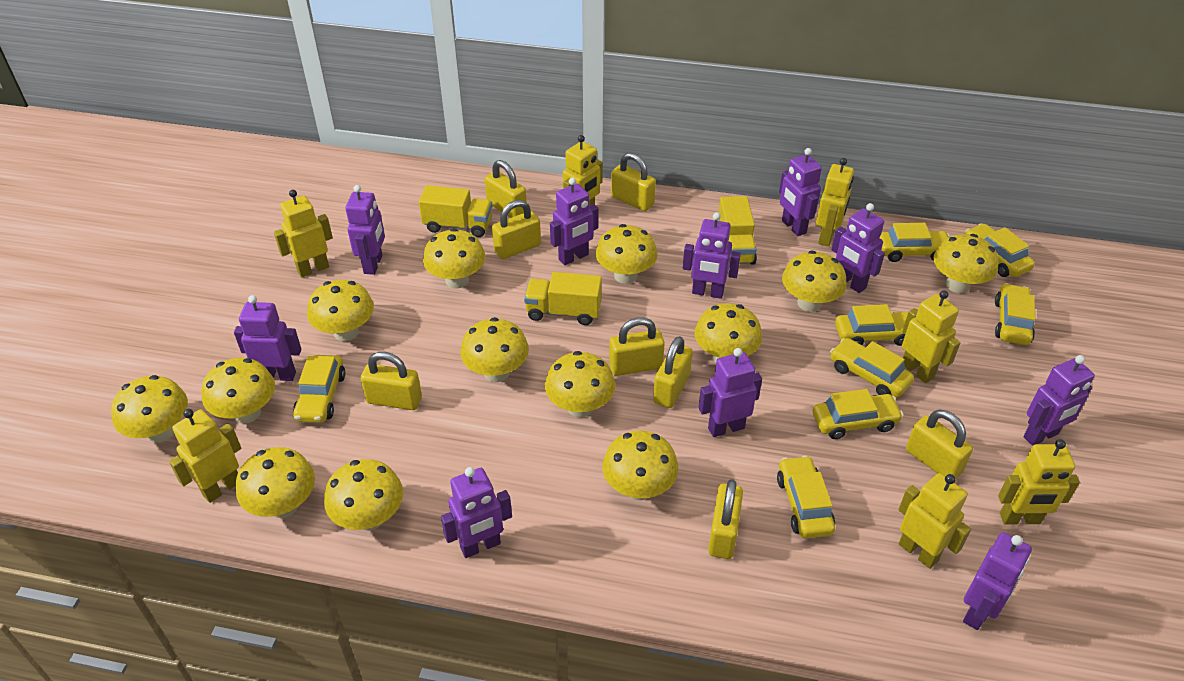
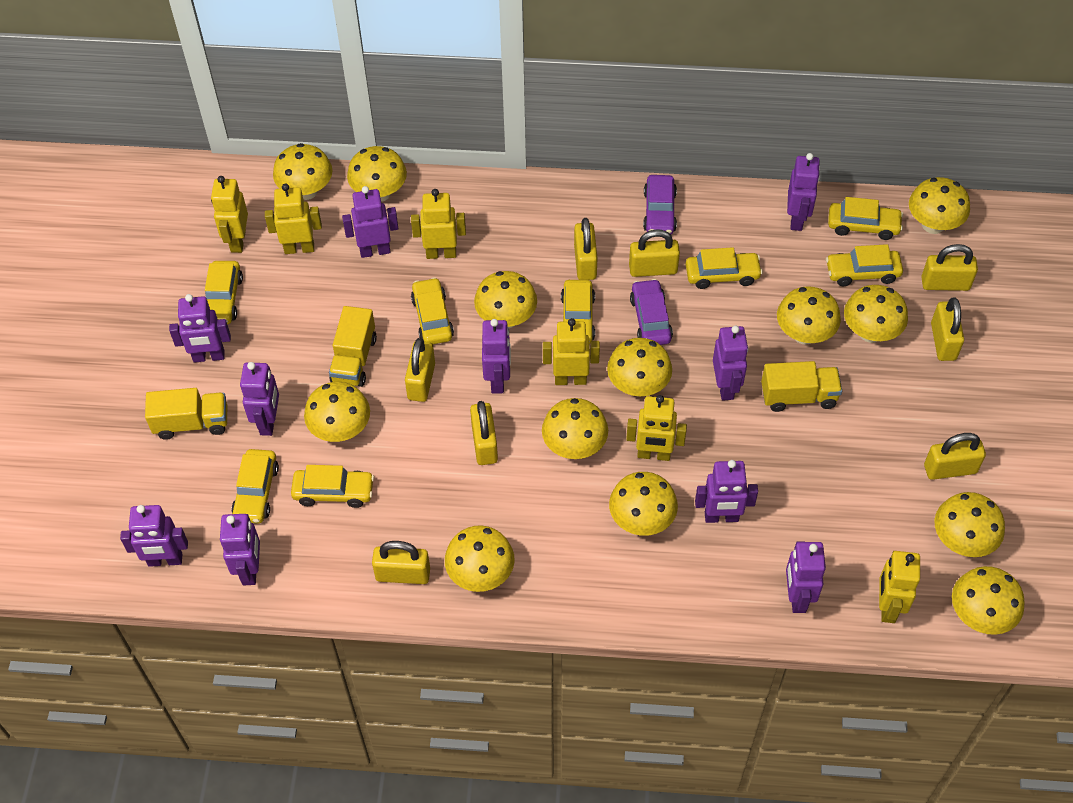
purple car: 0 -> 2
yellow robot: 7 -> 6

